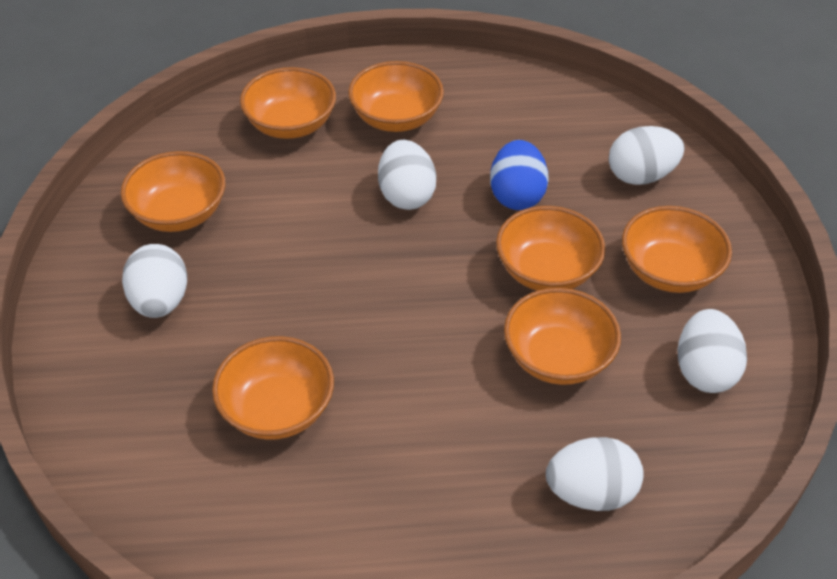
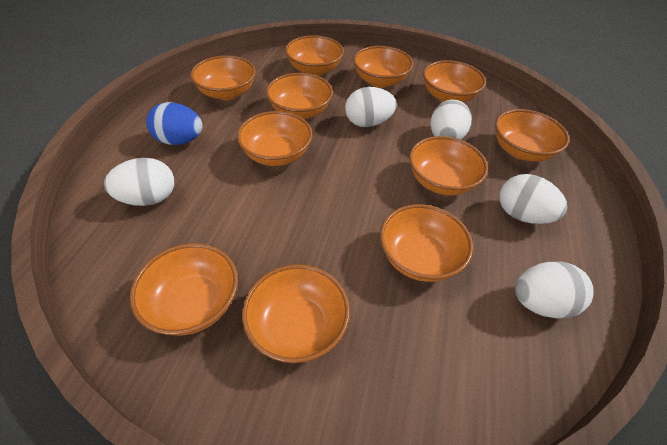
orange bowl: 7 -> 11

